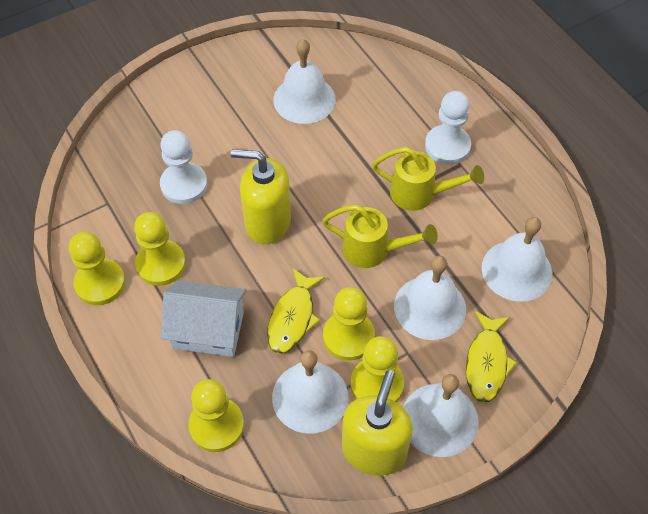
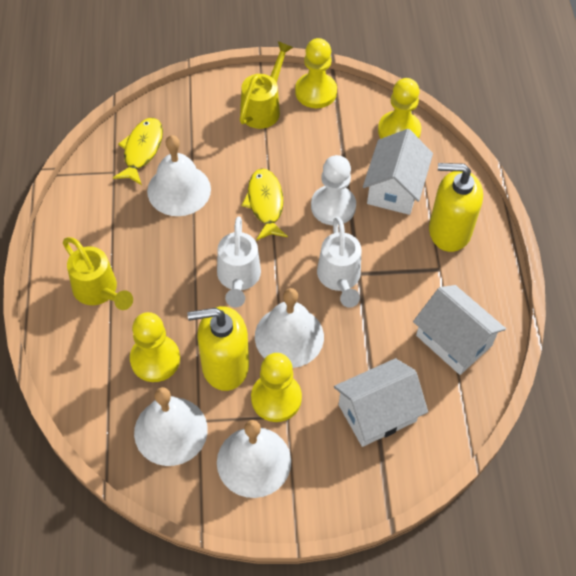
white bell: 5 -> 4
white house: 1 -> 3
white pawn: 2 -> 1
white watering can: 0 -> 2
yellow pawn: 5 -> 4

